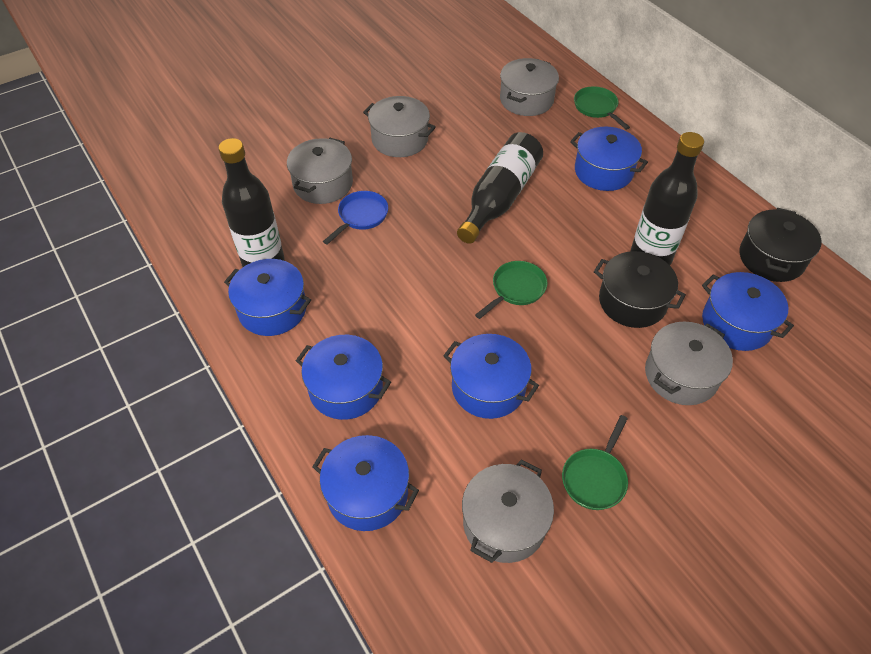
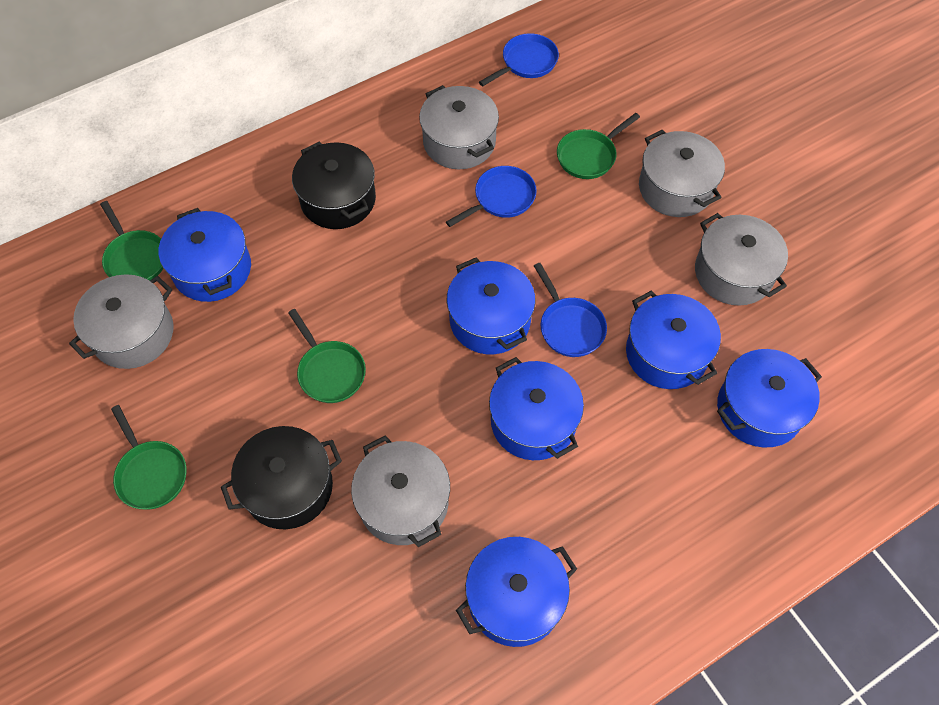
black bottle: 3 -> 0
blue pan: 1 -> 3
green pan: 3 -> 4

